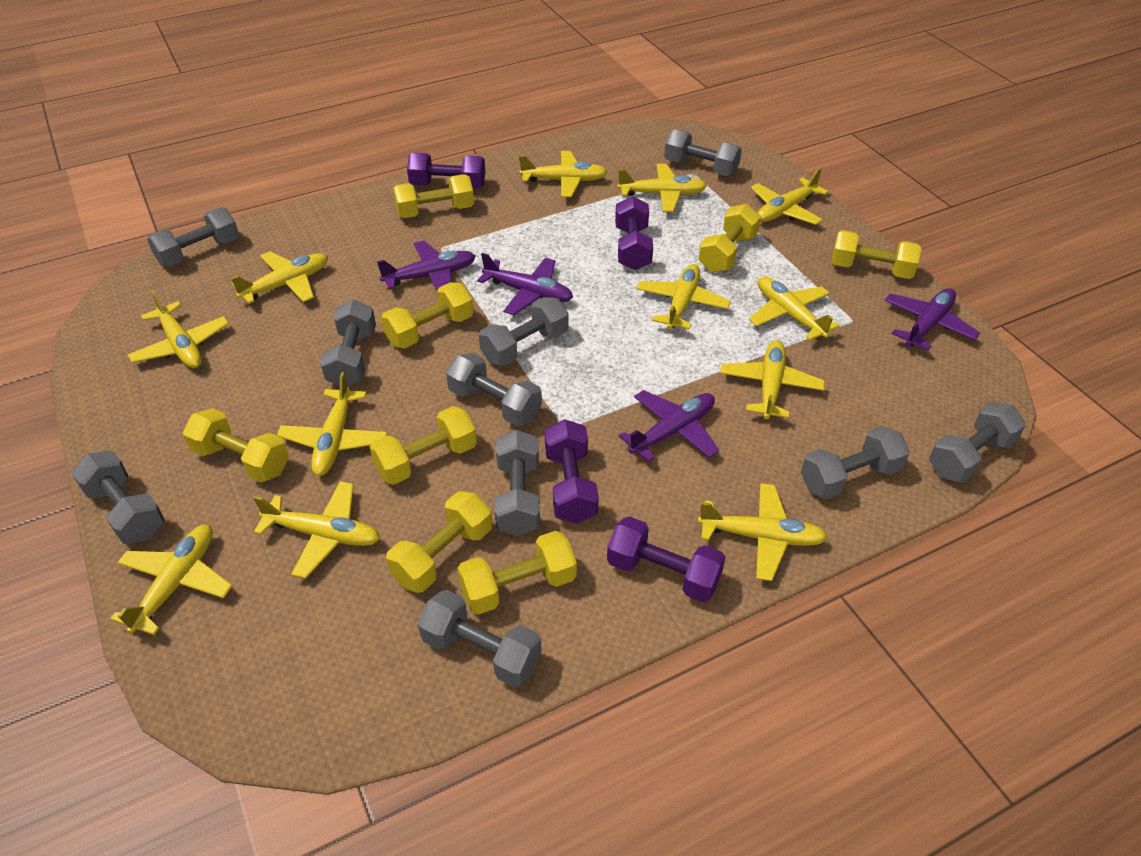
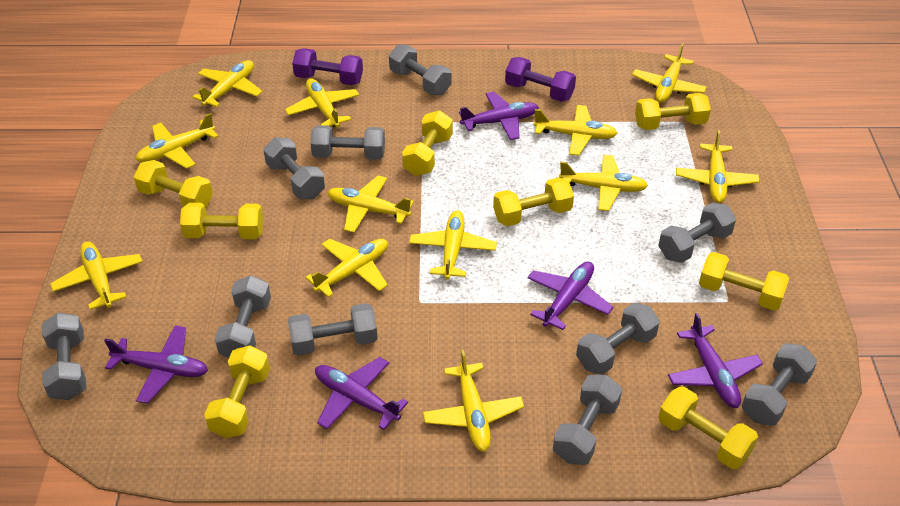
purple dumbbell: 4 -> 2
purple plane: 4 -> 5

